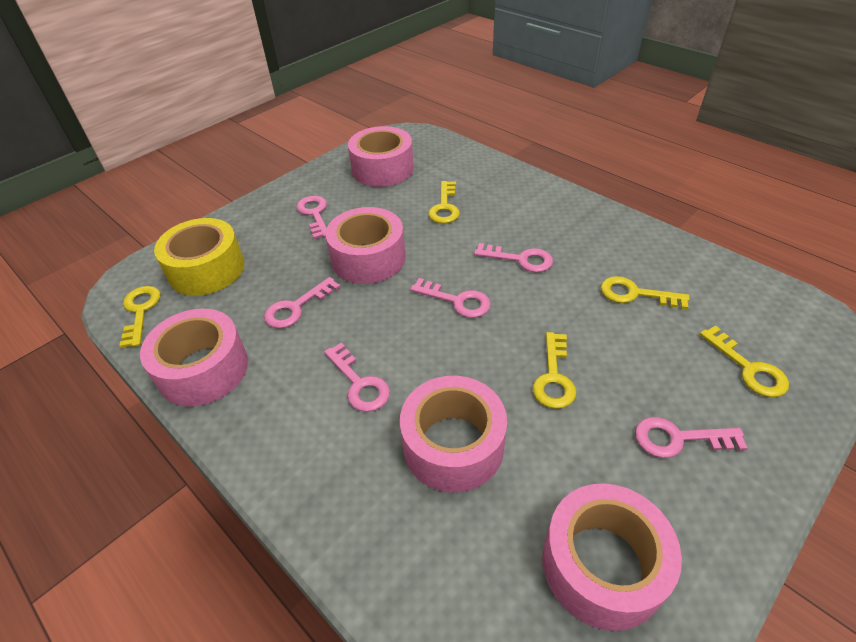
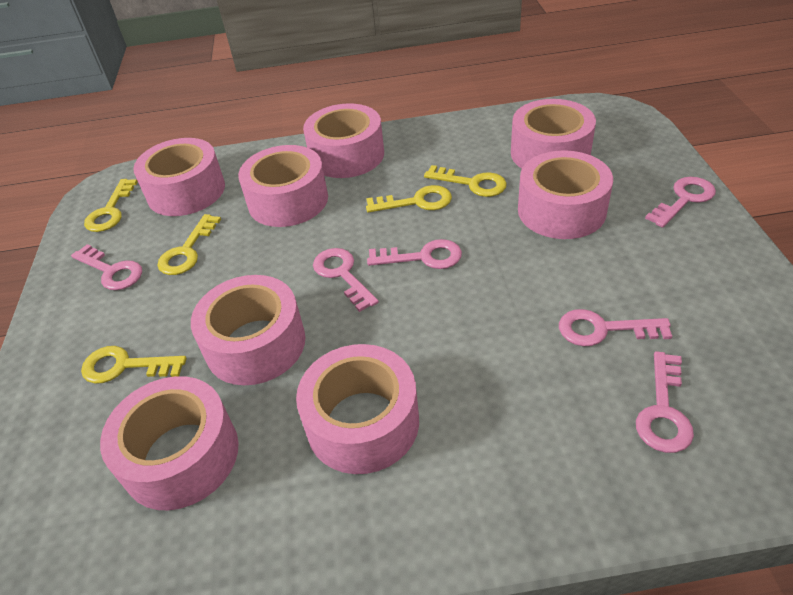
pink tape: 5 -> 8
yellow tape: 1 -> 0

